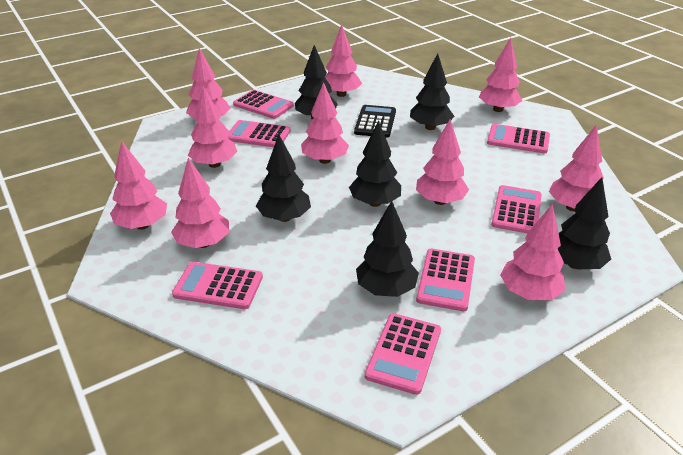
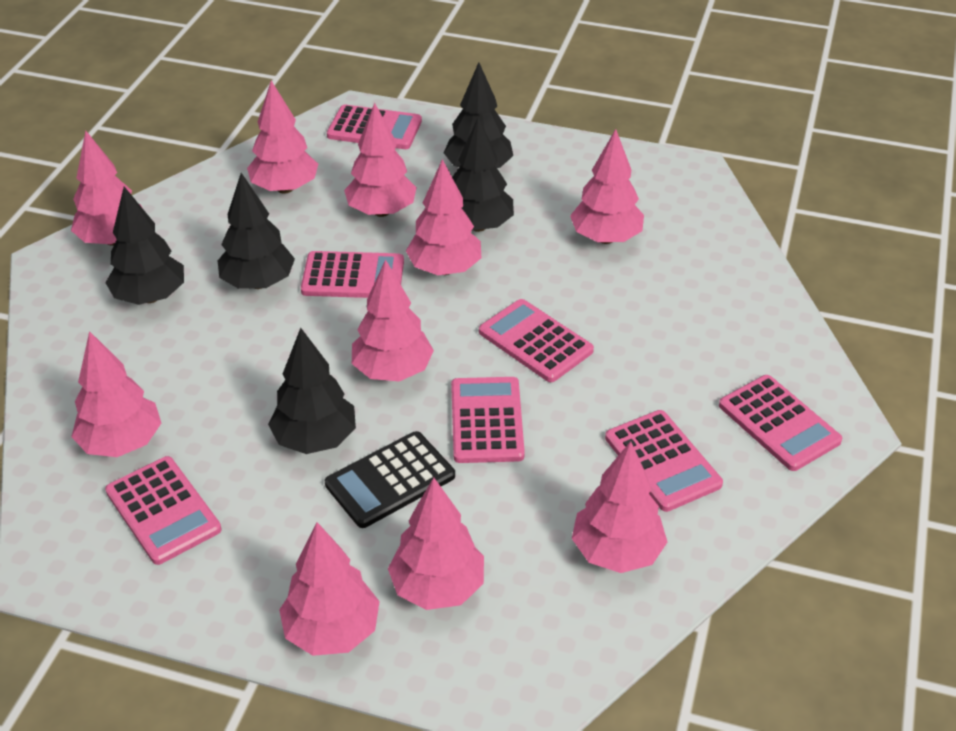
black tree: 6 -> 5

